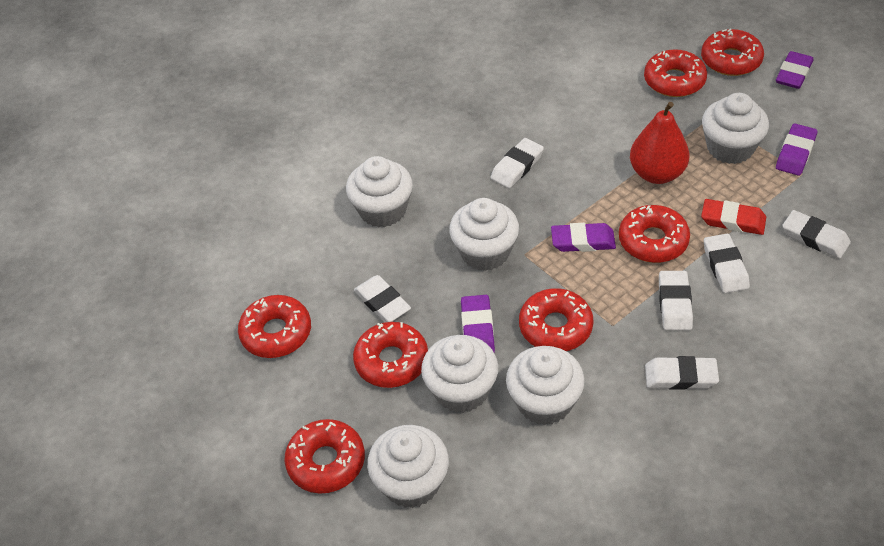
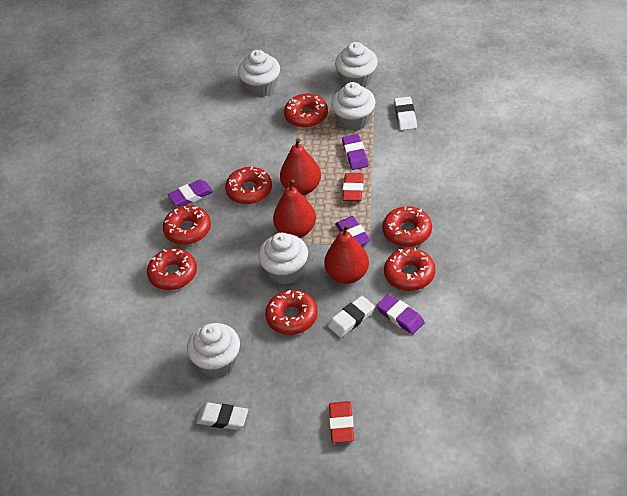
red eraser: 1 -> 2
red pear: 1 -> 3
white cupcake: 6 -> 5
white eraser: 6 -> 3

